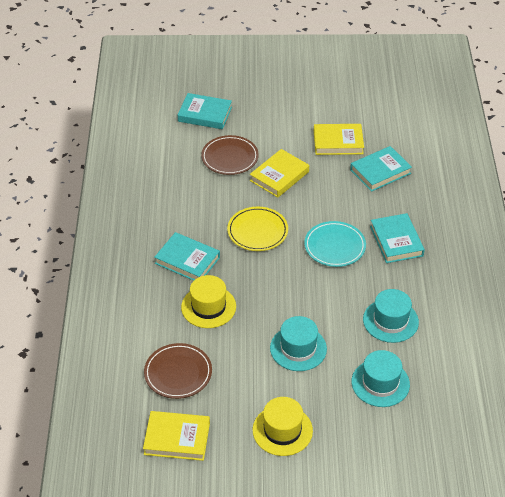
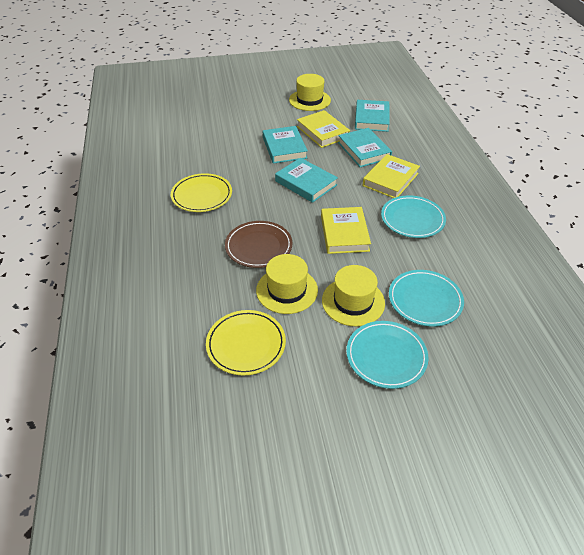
brown plate: 2 -> 1
turquoise hat: 3 -> 0
turquoise plate: 1 -> 3
yellow hat: 2 -> 3
yellow plate: 1 -> 2

